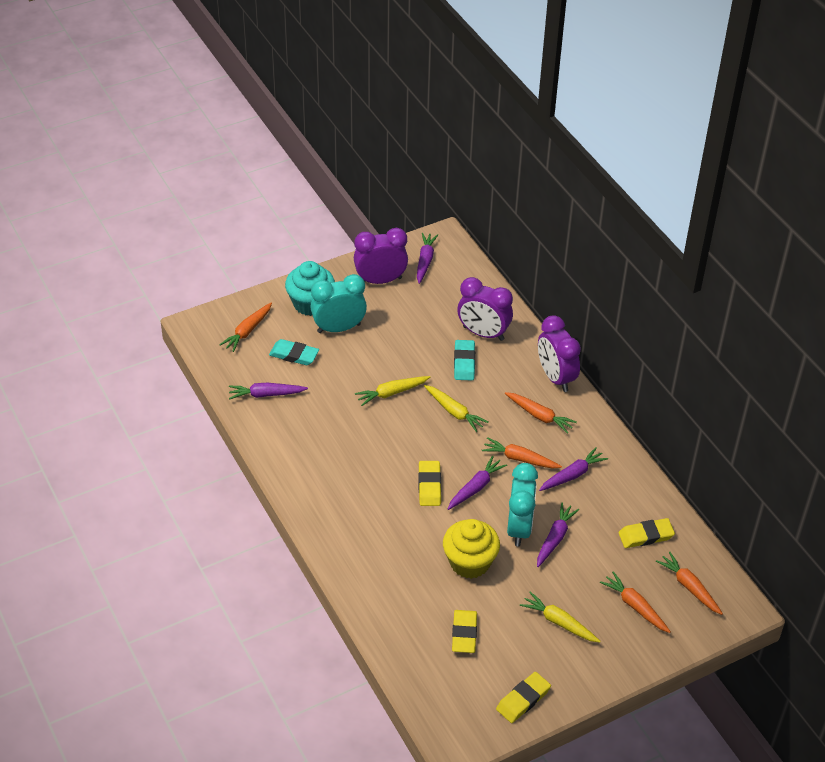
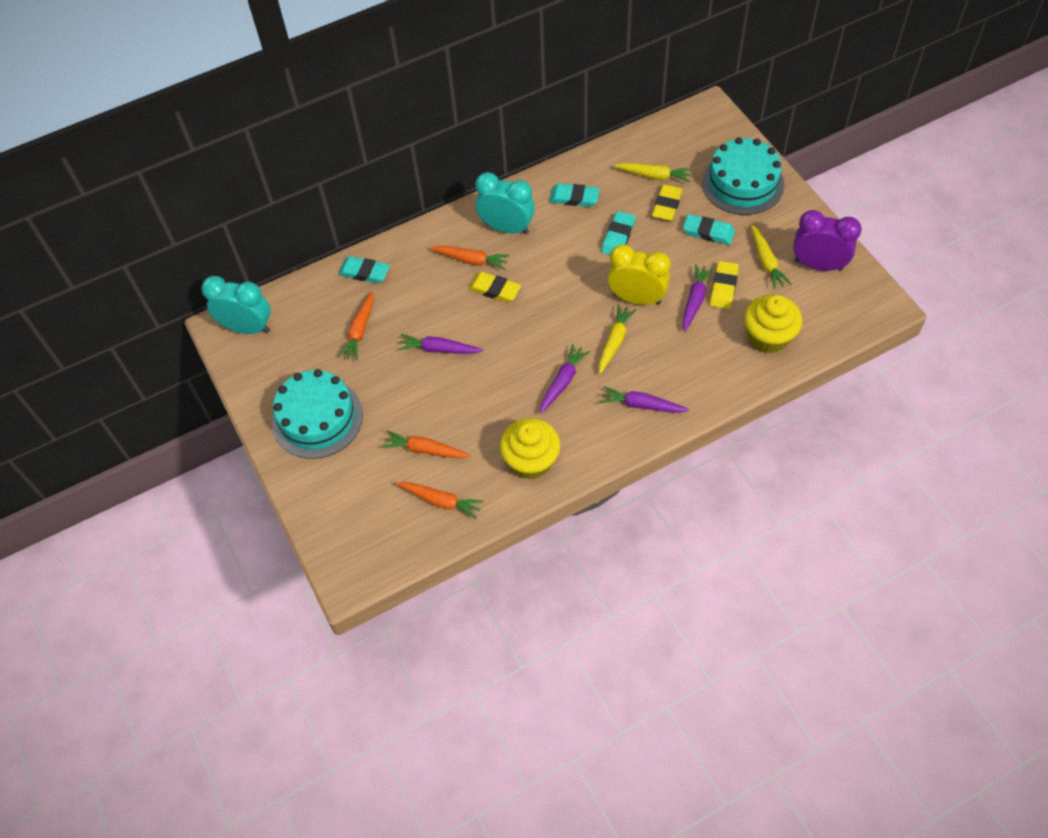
orange carrot: 5 -> 4
purple carrot: 5 -> 4
purple clock: 3 -> 1
turquoise cake: 0 -> 2
turquoise cupcake: 1 -> 0
turquoise eraser: 2 -> 4
yellow clock: 0 -> 1
yellow cupcake: 1 -> 2
yellow eraser: 4 -> 3

